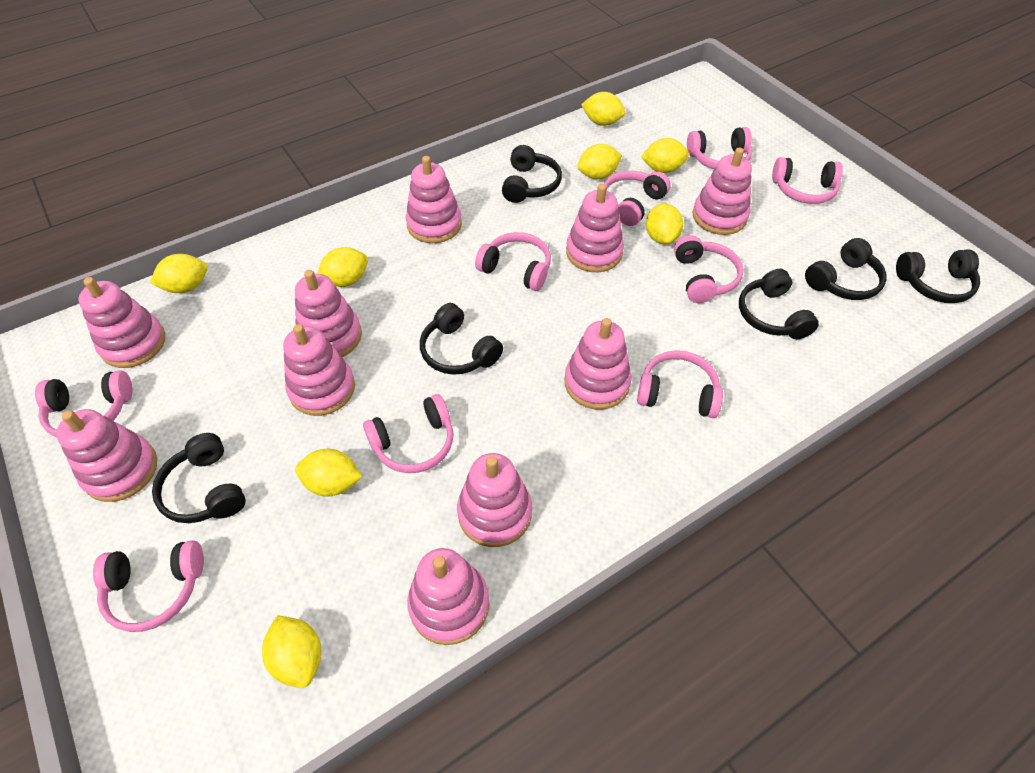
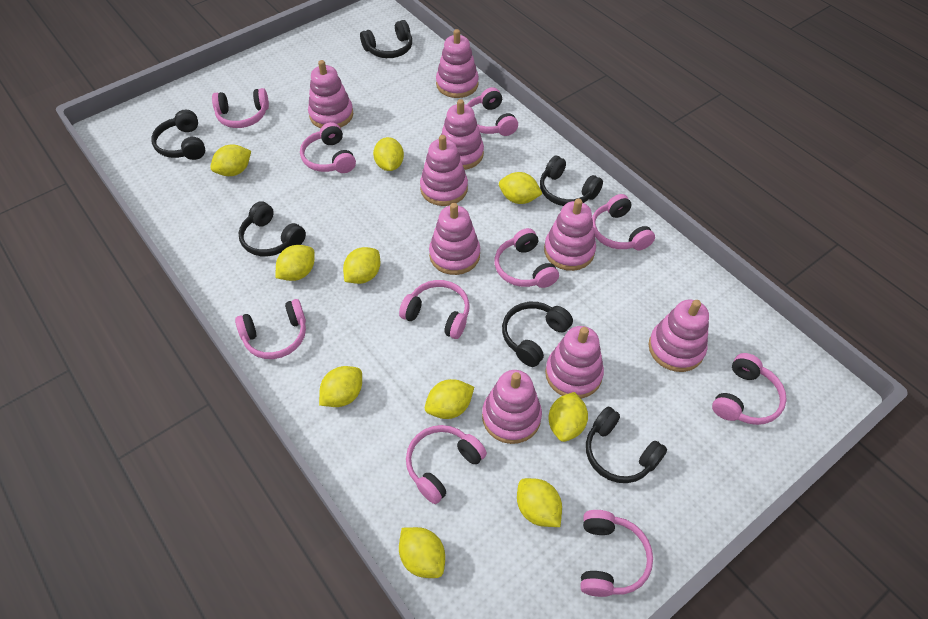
pink headphones: 9 -> 10
pink stacking toy: 10 -> 9
yellow lemon: 8 -> 10

